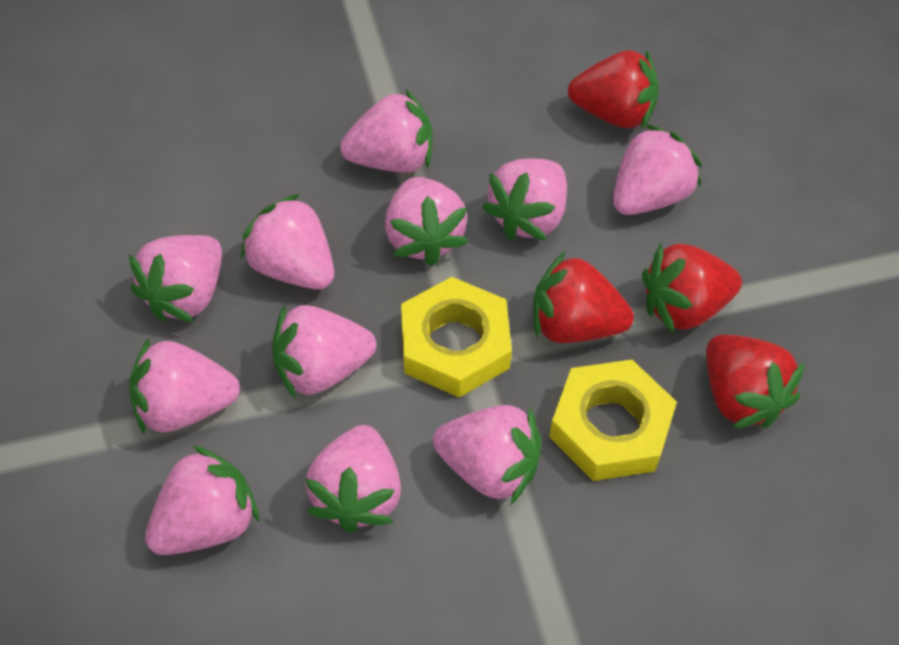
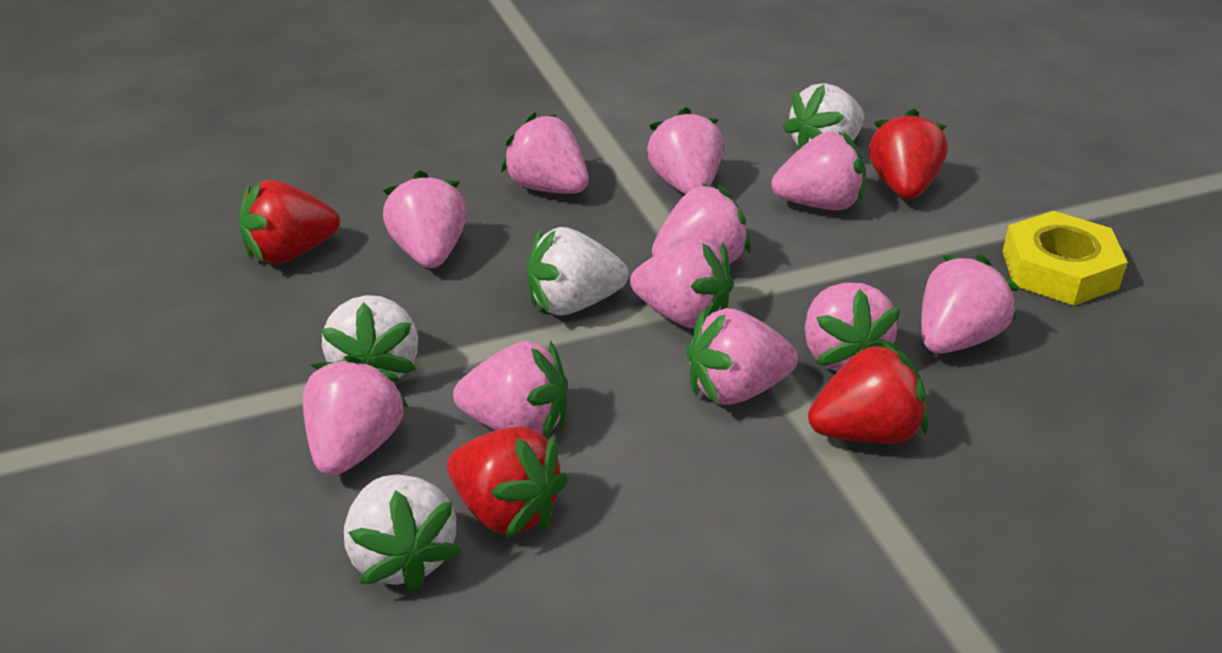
white strawberry: 0 -> 4
yellow nut: 2 -> 1

